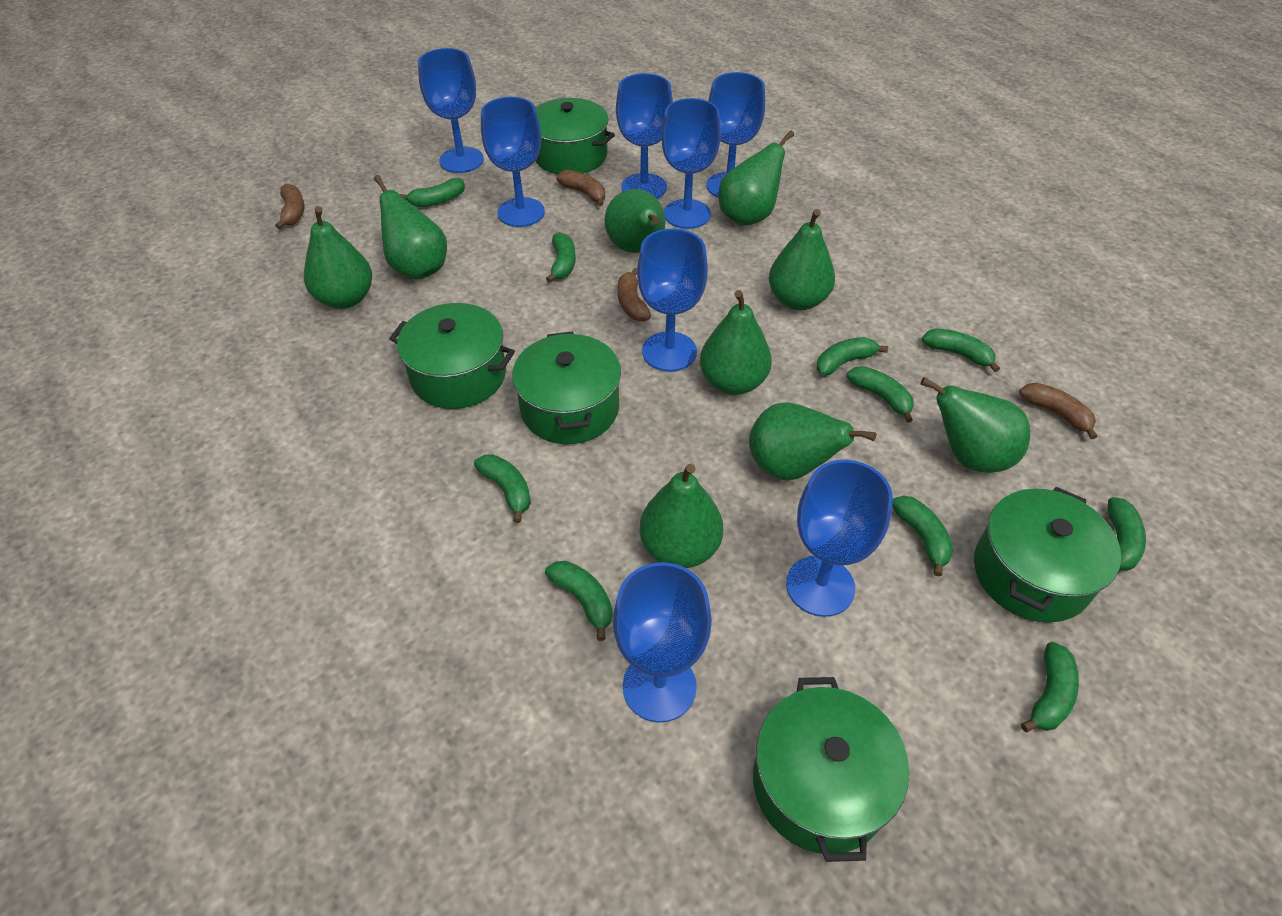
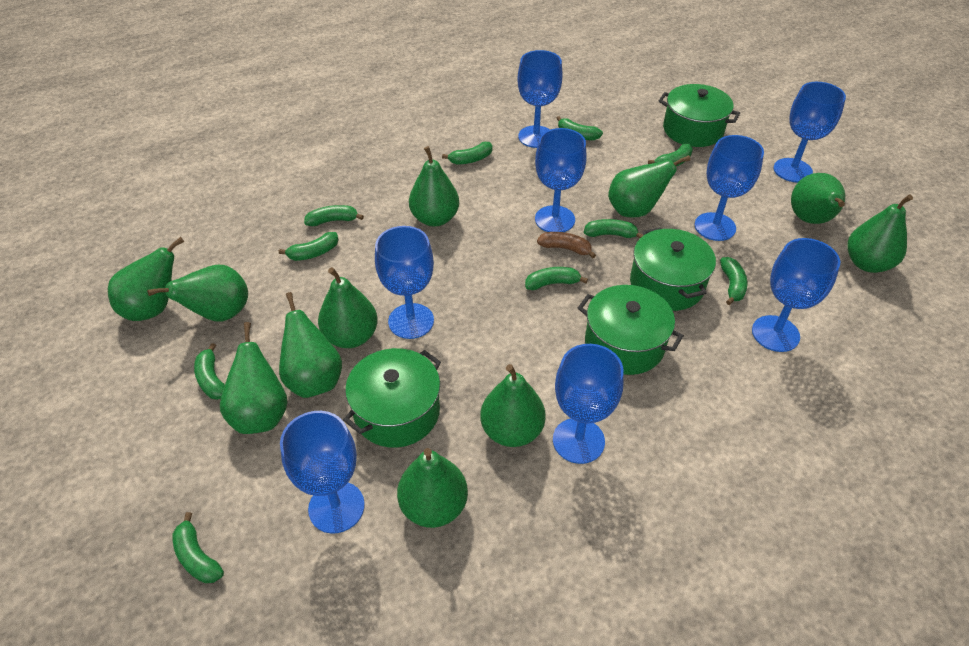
brown banana: 4 -> 1
green pear: 9 -> 11
green pot: 5 -> 4

